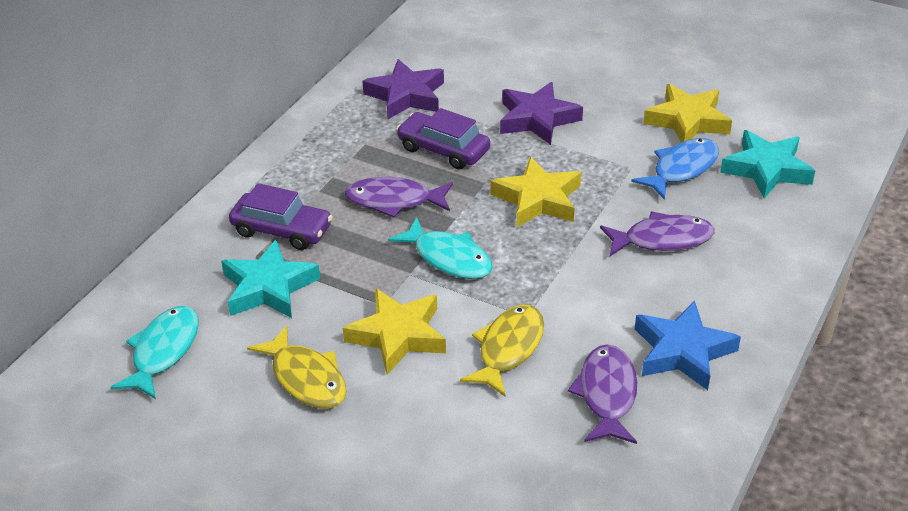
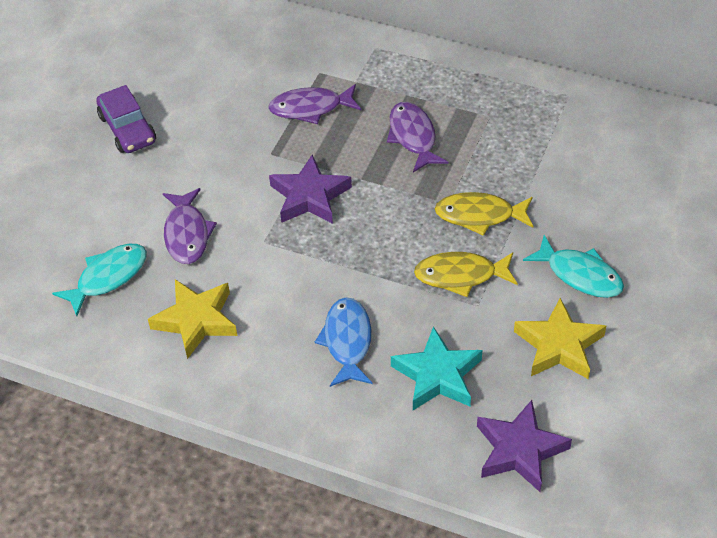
blue star: 1 -> 0
purple car: 2 -> 1
turquoise star: 2 -> 1
yellow star: 3 -> 2

